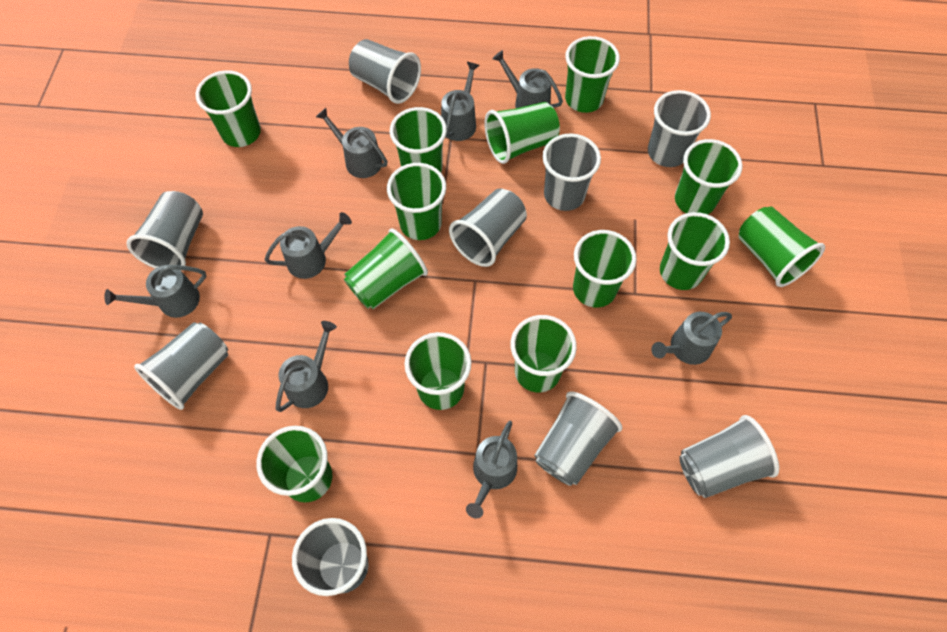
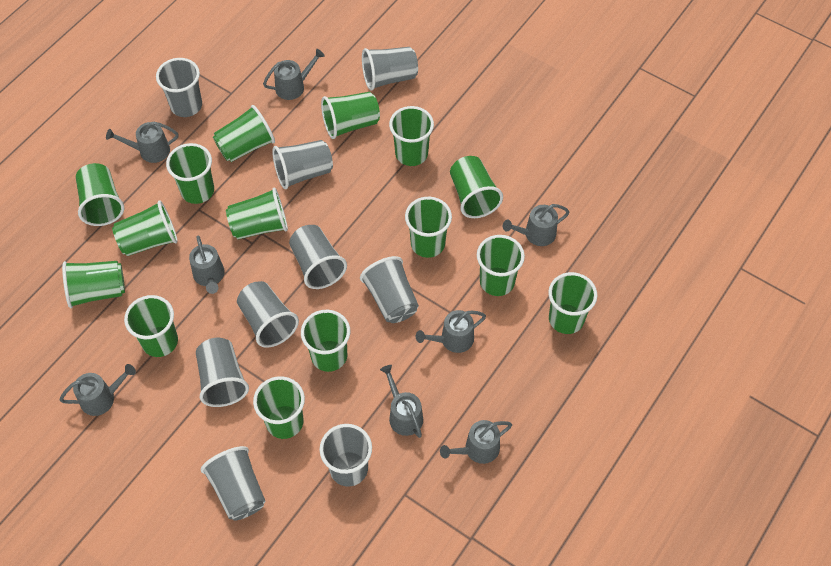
green cup: 13 -> 15

